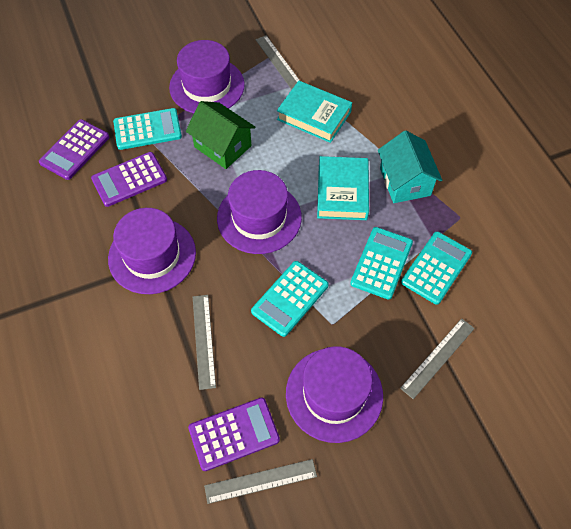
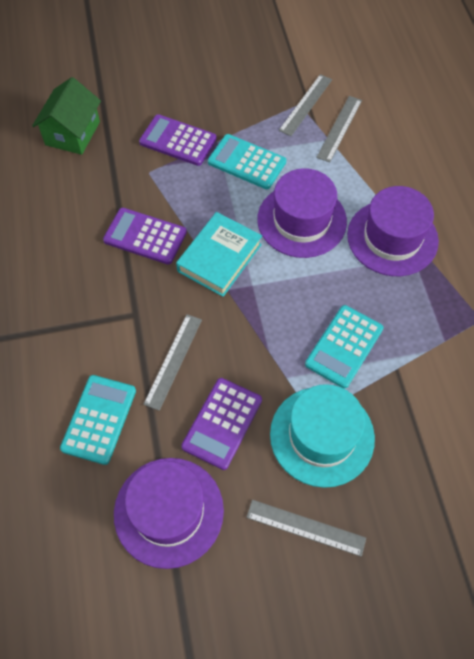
purple hat: 4 -> 3
turquoise book: 2 -> 1
turquoise calculator: 4 -> 3
turquoise hat: 0 -> 1
turquoise house: 1 -> 0

